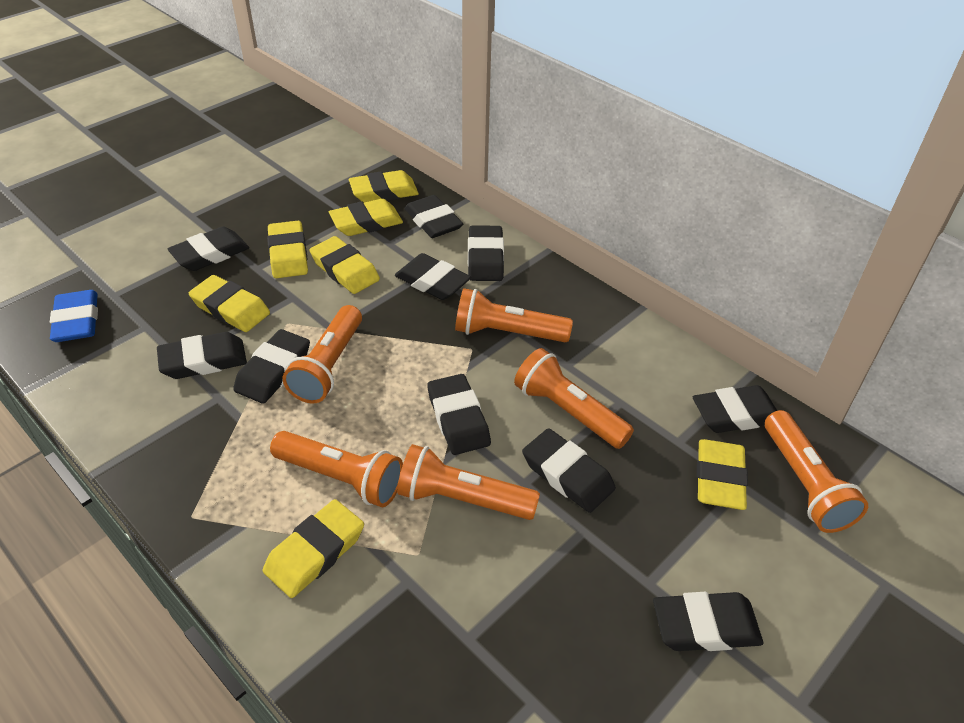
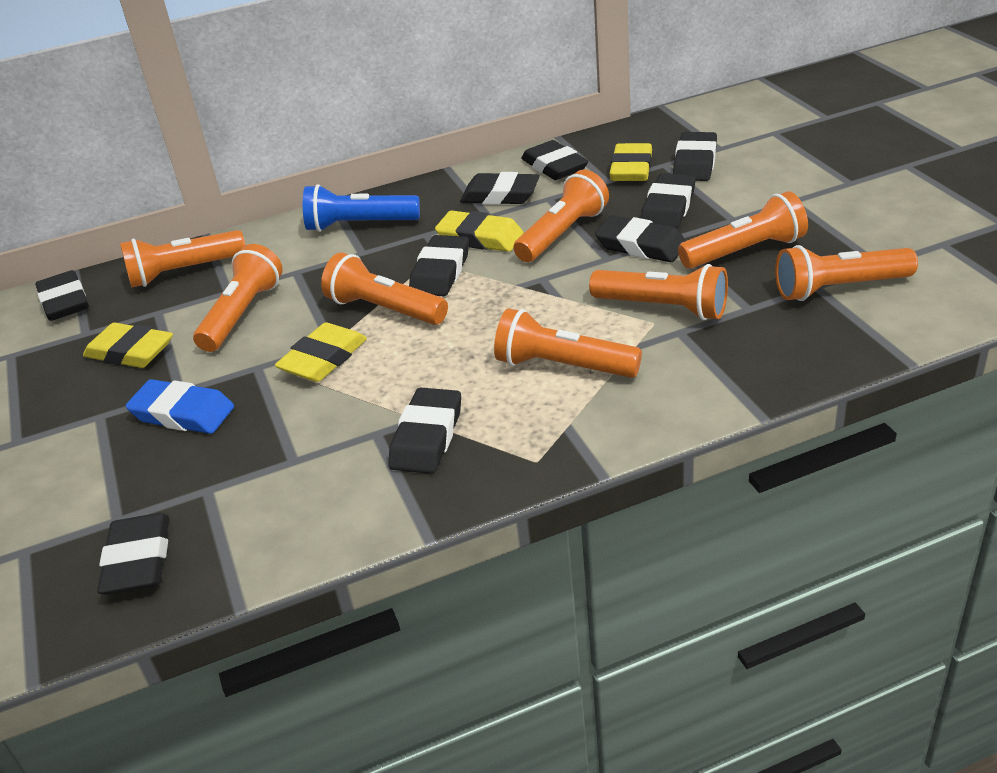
black eraser: 10 -> 9
blue flashlight: 0 -> 1
orange flashlight: 6 -> 8
yellow eraser: 7 -> 4

